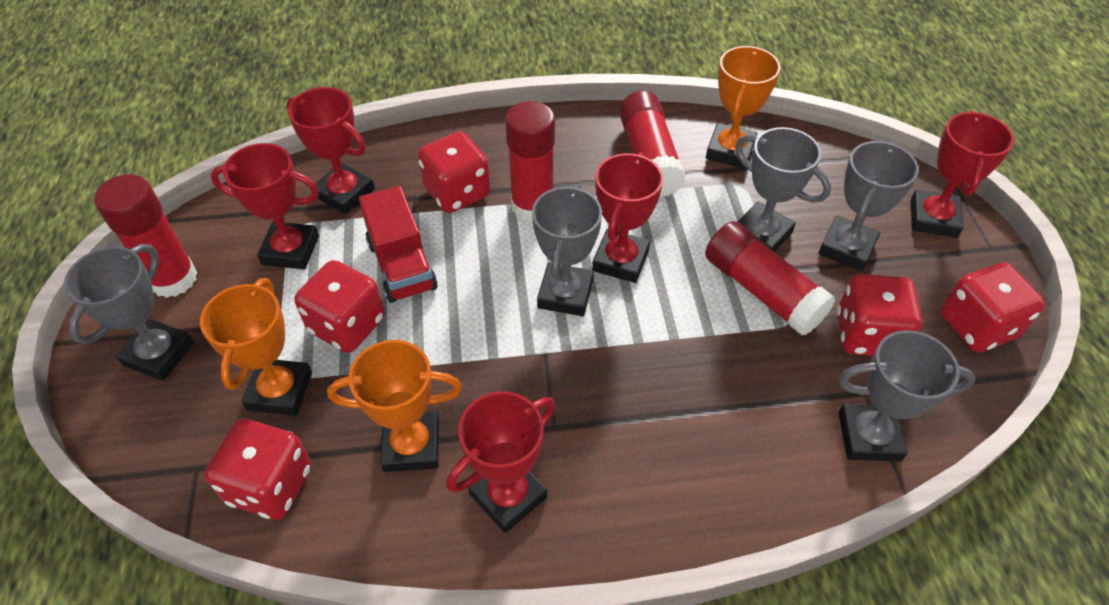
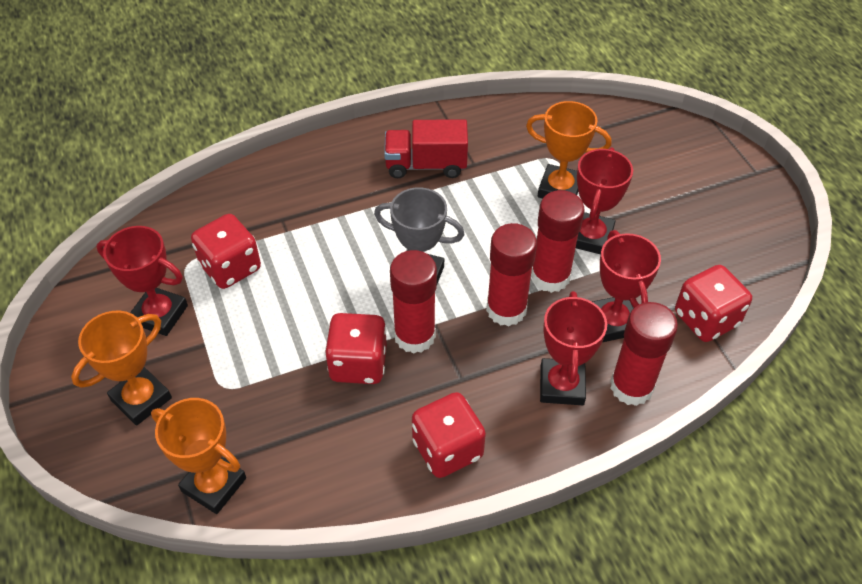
grey trophy: 5 -> 1
red dice: 5 -> 4
red trophy: 5 -> 4

